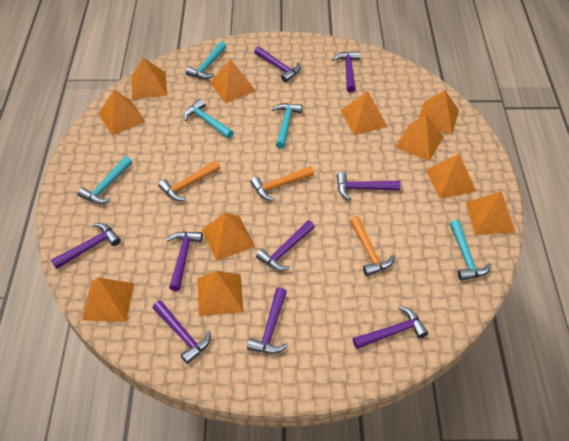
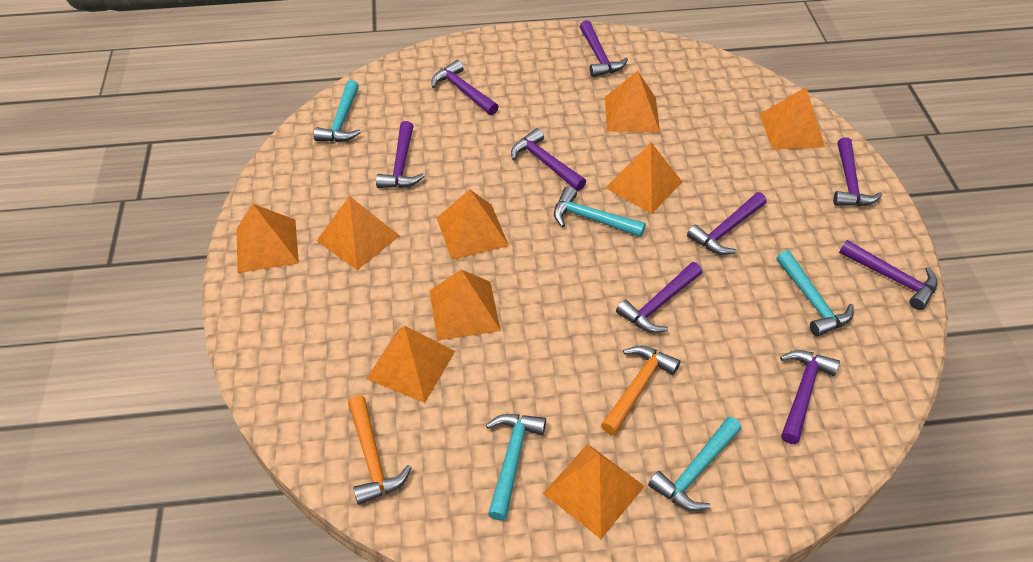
orange hammer: 3 -> 2
orange pyramid: 11 -> 9

